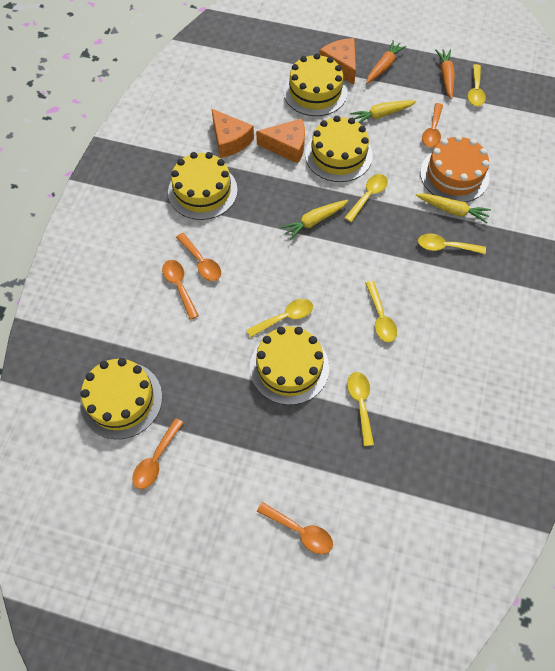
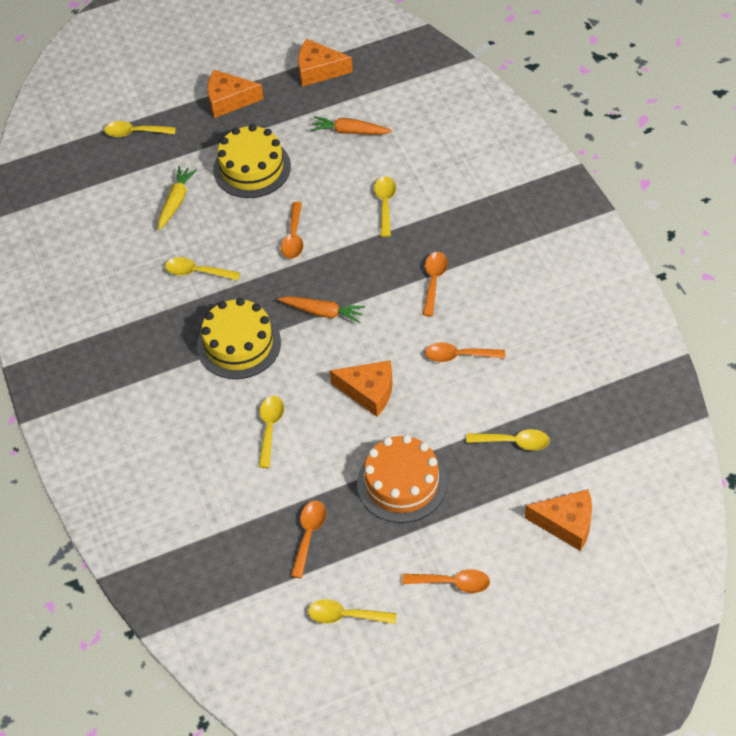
orange cheese: 3 -> 4
yellow cake: 5 -> 2
yellow carrot: 3 -> 1

